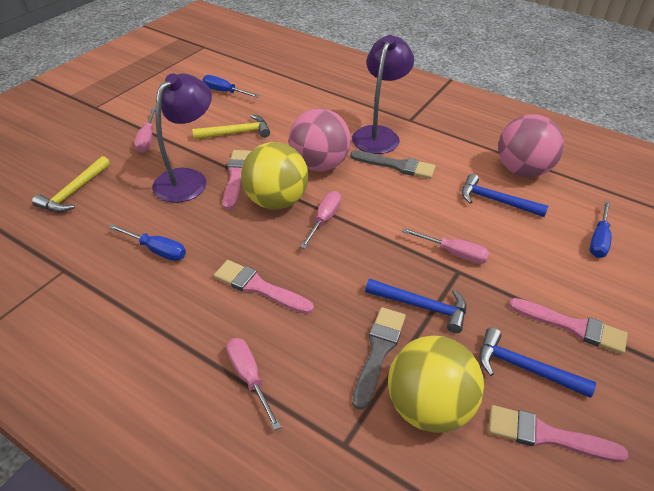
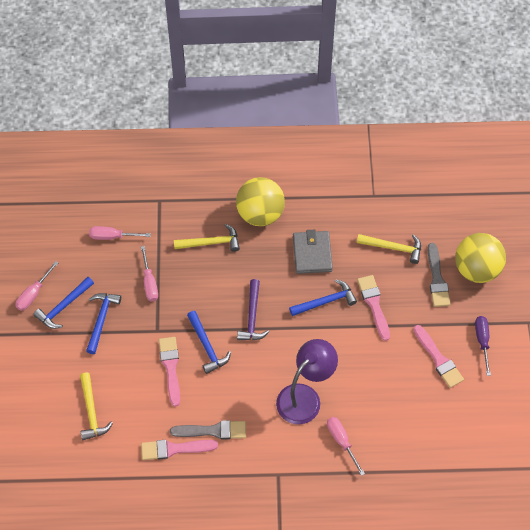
blue hammer: 3 -> 4
blue screwdriver: 3 -> 0
grey wallet: 0 -> 1
pink ball: 2 -> 0
purple hammer: 0 -> 1
purple lamp: 2 -> 1
purple screwdriver: 0 -> 1
yellow hammer: 2 -> 3

